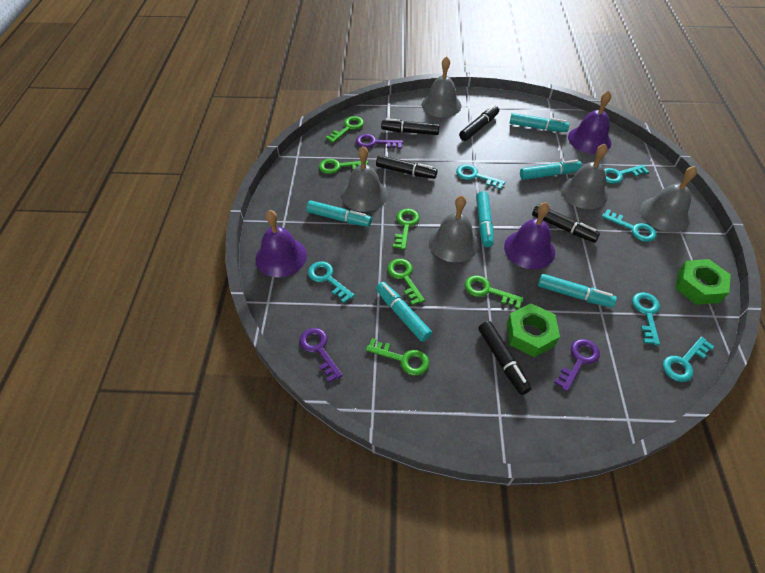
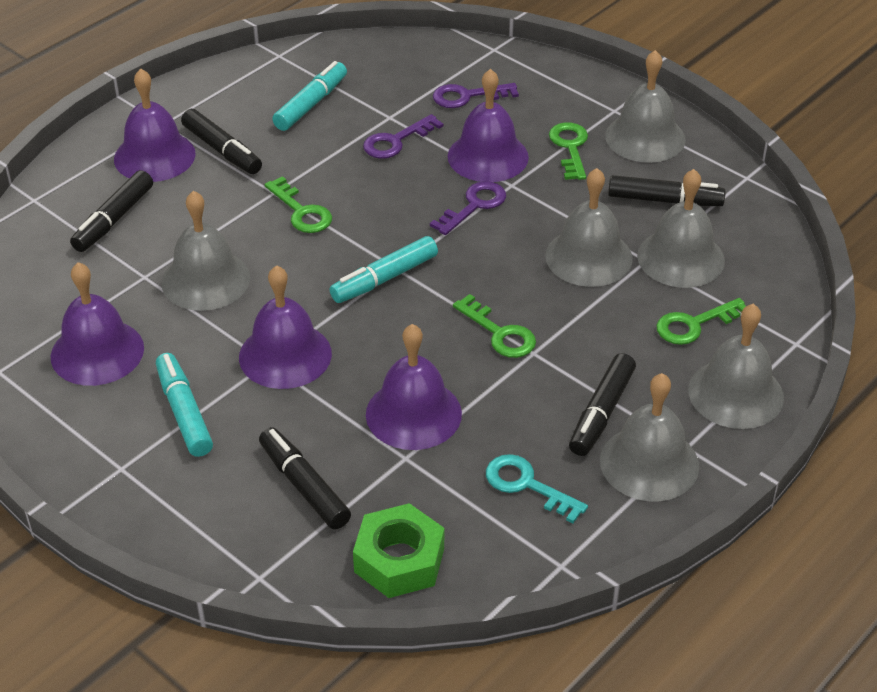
green key: 6 -> 4
green nut: 2 -> 1
grey bell: 5 -> 6
purple bell: 3 -> 5
turquoise key: 6 -> 1
turquoise marker: 6 -> 3

